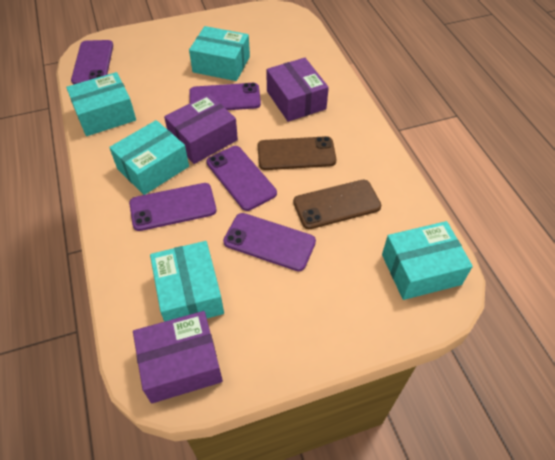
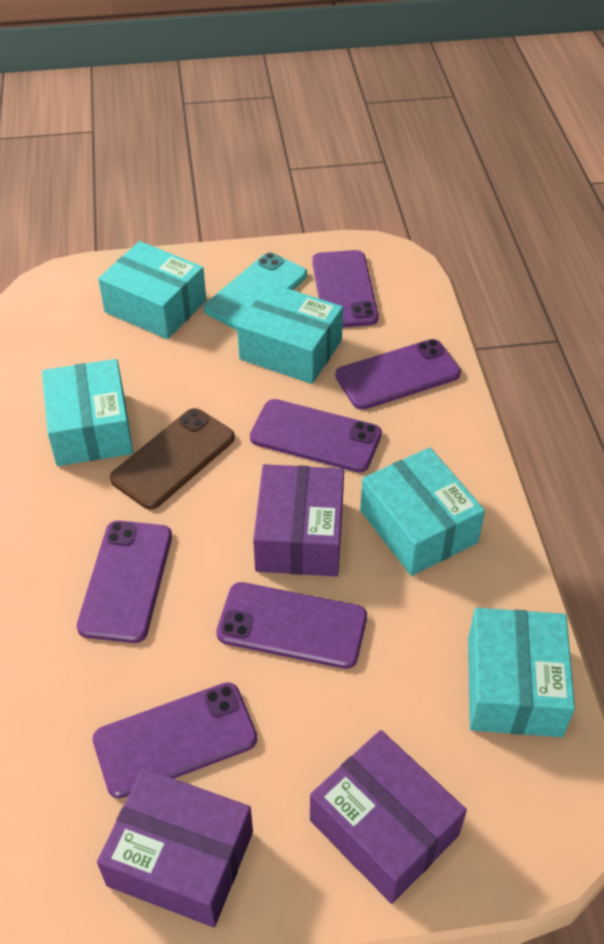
brown phone: 2 -> 1
purple phone: 5 -> 6
turquoise phone: 0 -> 1

